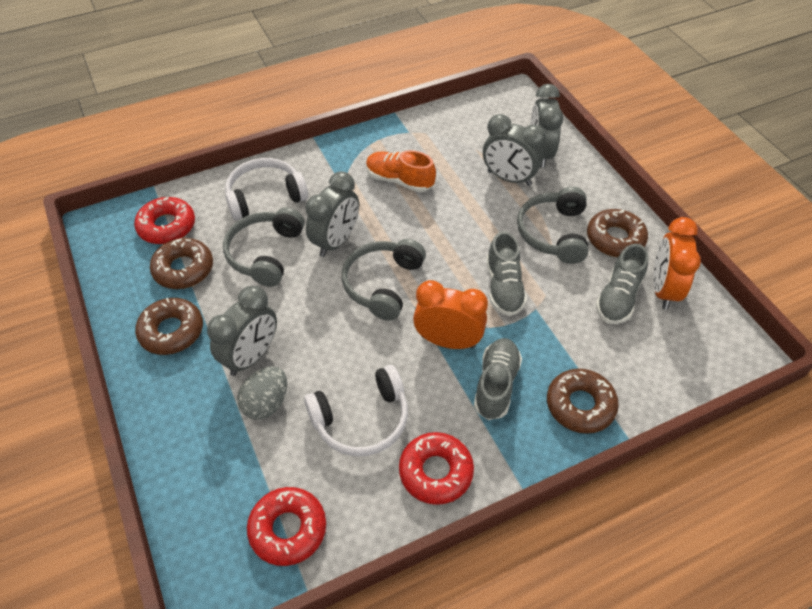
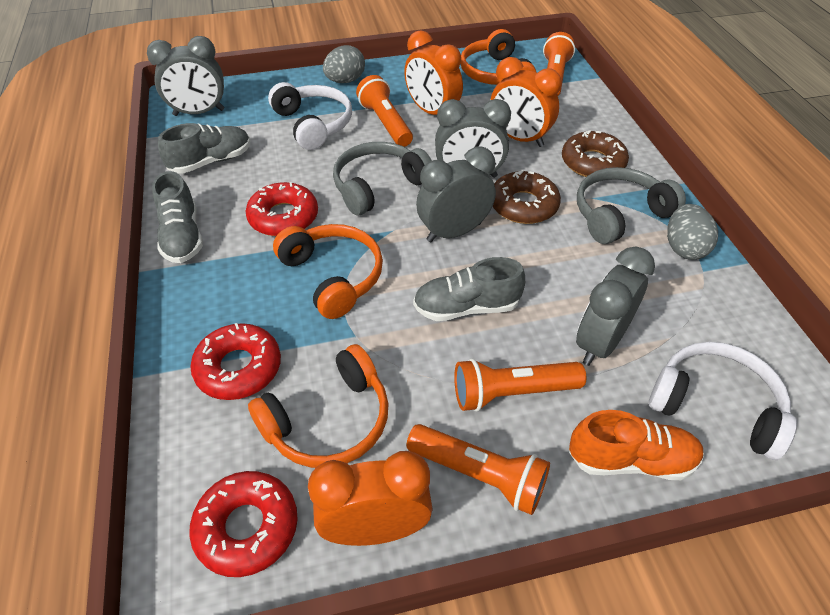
brown donut: 4 -> 2
grey egg: 1 -> 2
grey headphones: 3 -> 2
orange clock: 2 -> 3
orange flashlight: 0 -> 4
orange headphones: 0 -> 3

